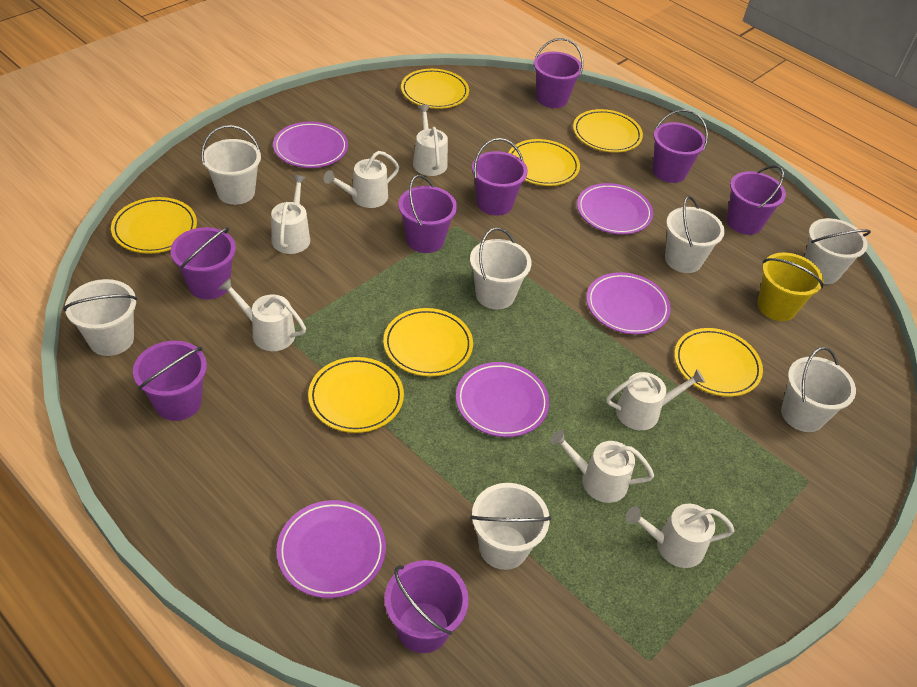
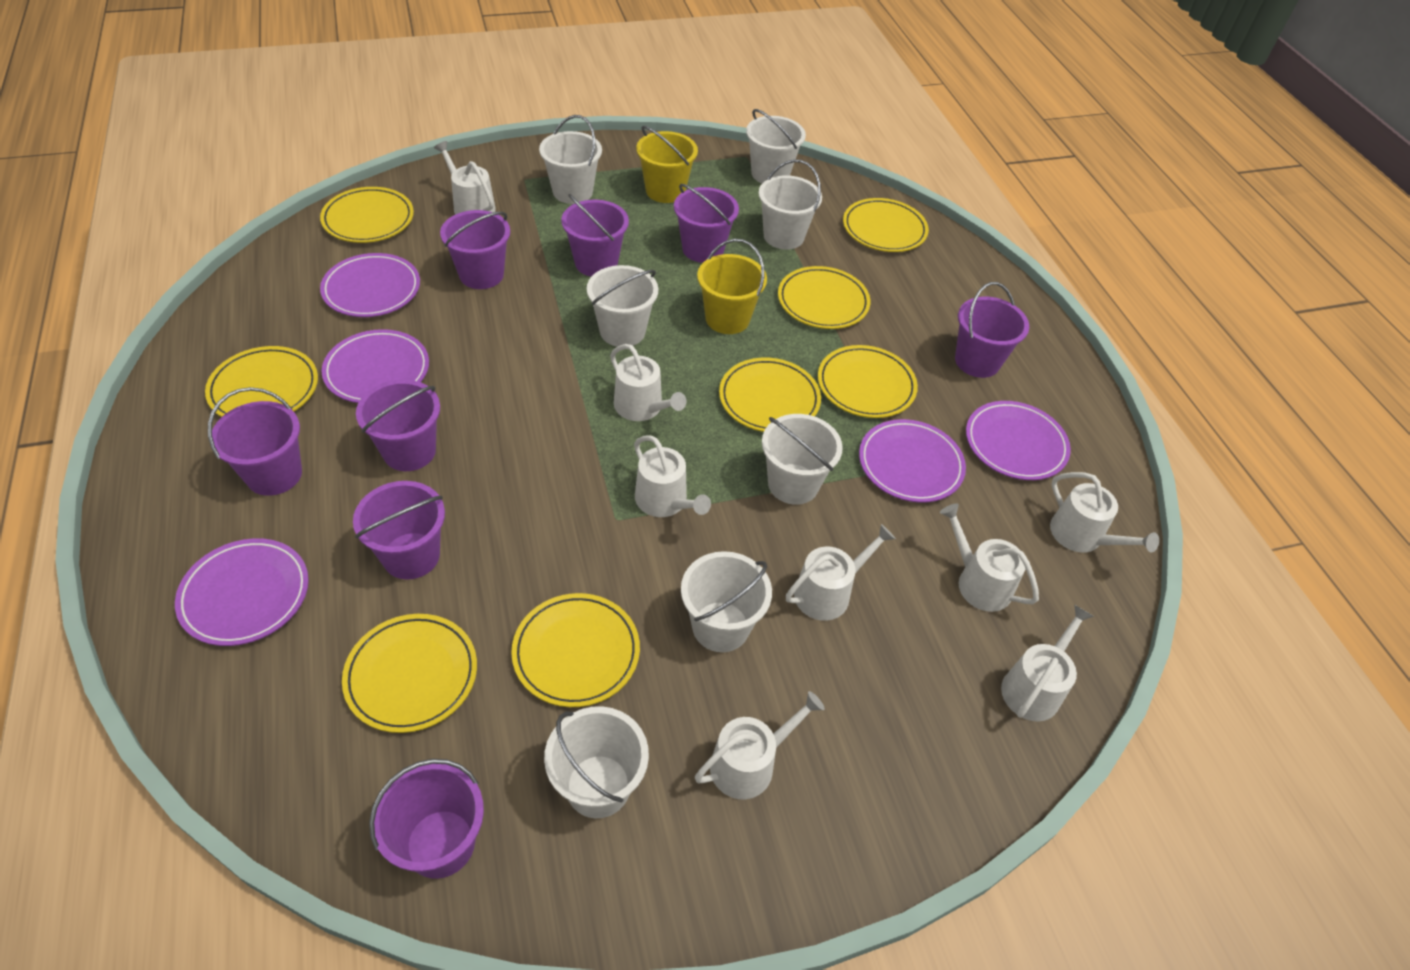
white watering can: 7 -> 8
yellow bucket: 1 -> 2
yellow plate: 7 -> 8

